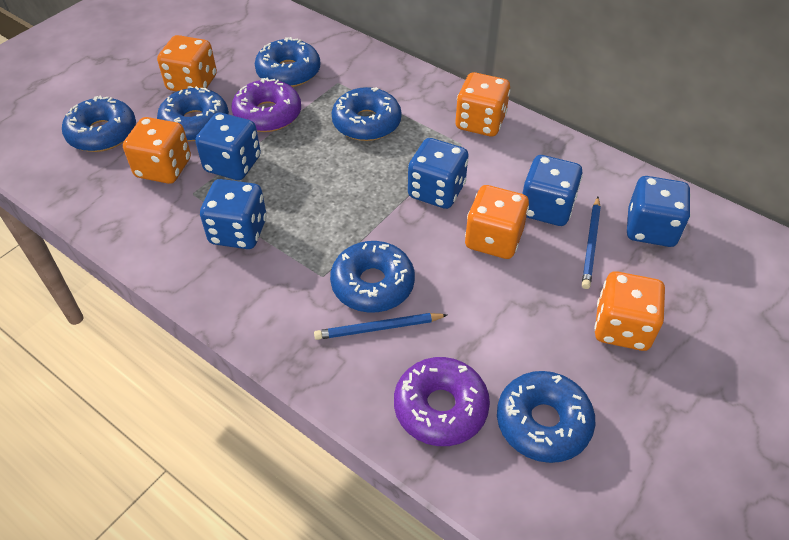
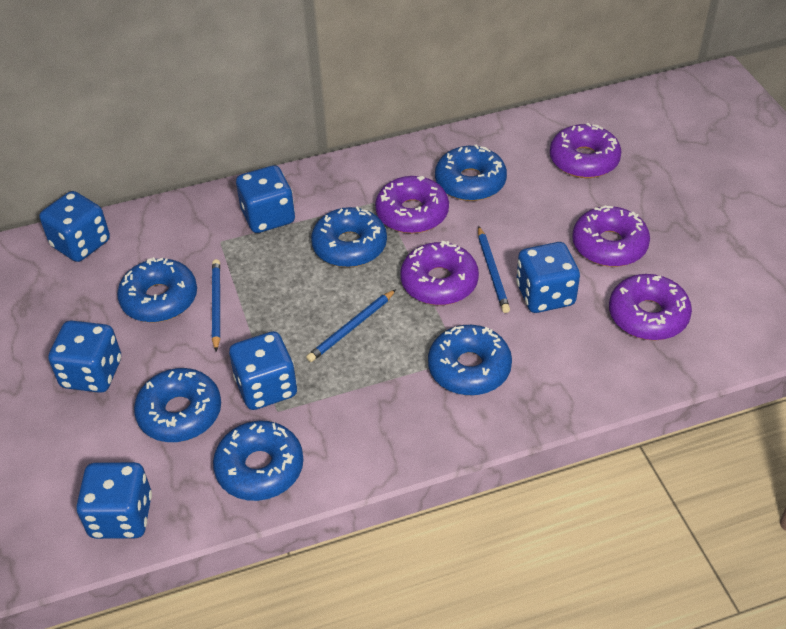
blue dice: 5 -> 6
blue pencil: 2 -> 3
orange dice: 5 -> 0
purple donut: 2 -> 5

